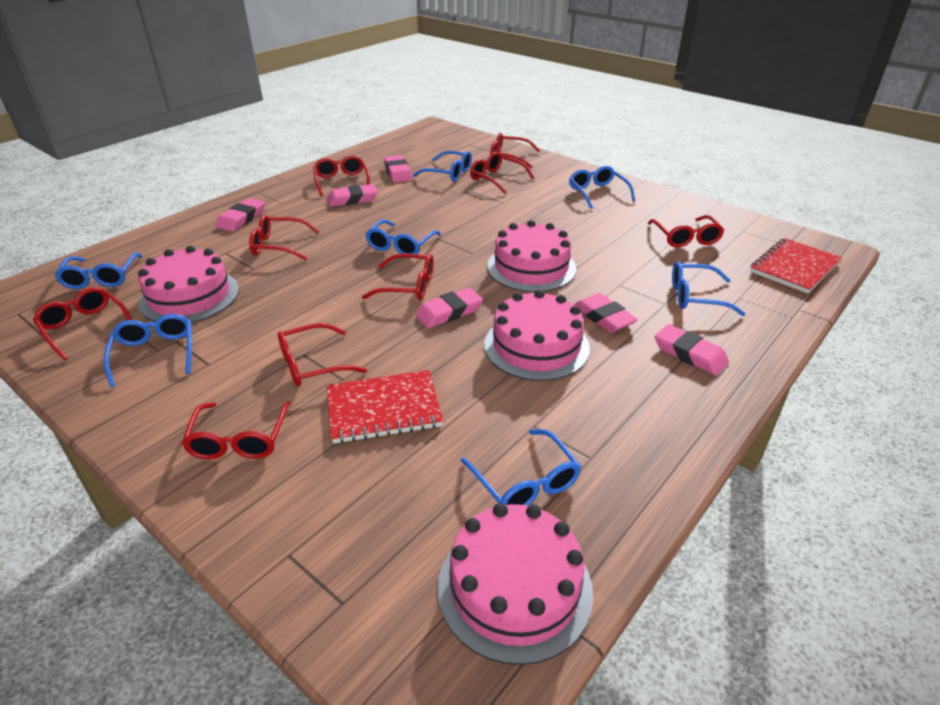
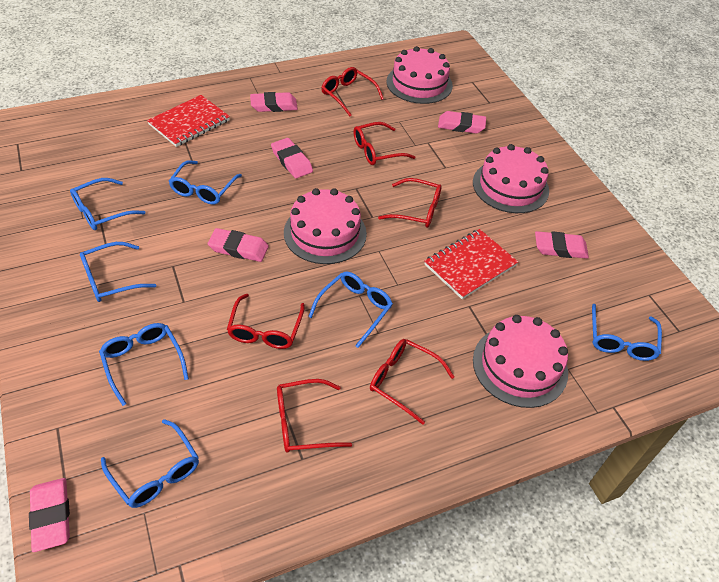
red glasses: 9 -> 6

